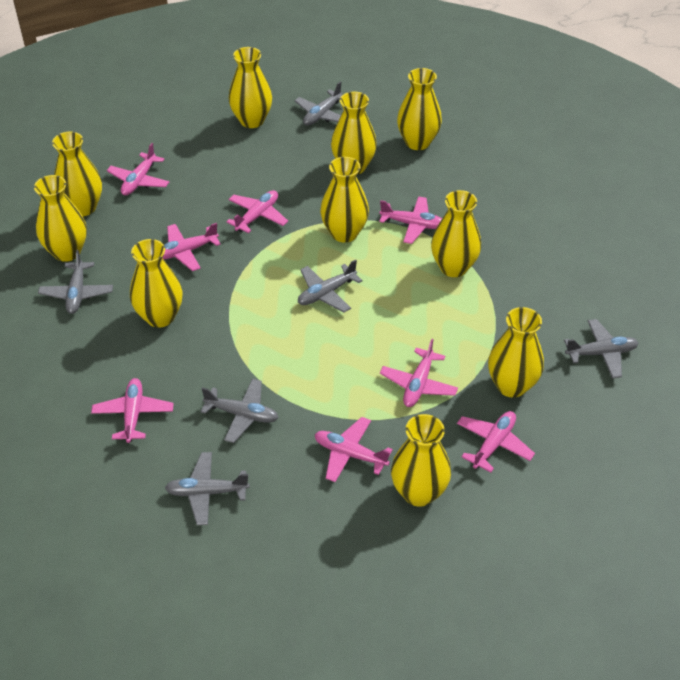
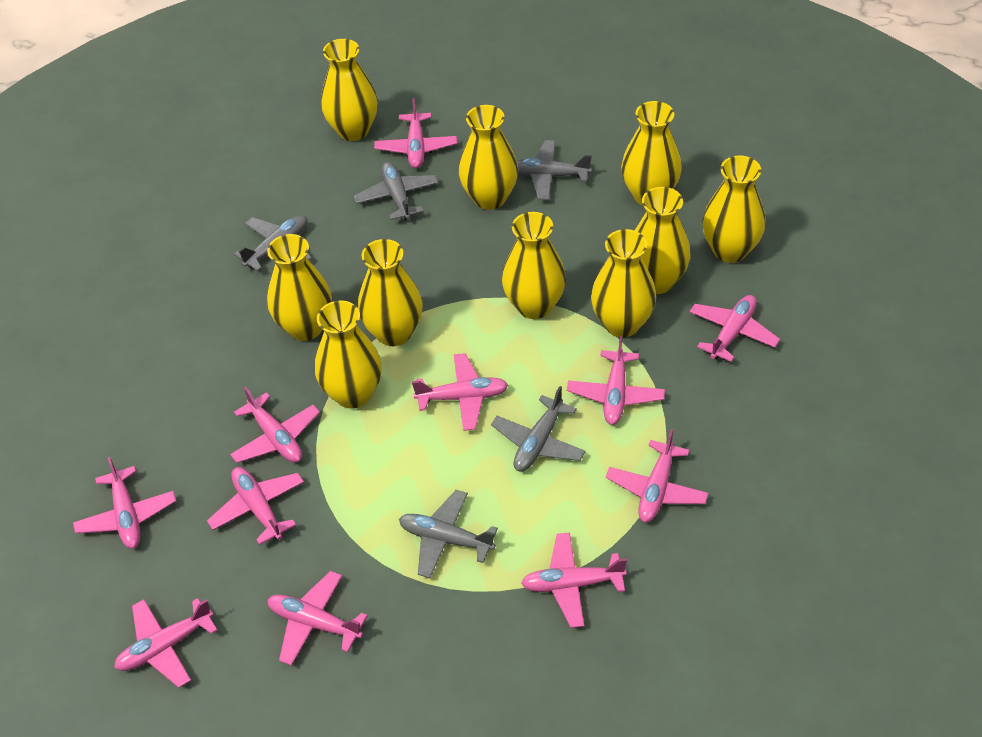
grey plane: 6 -> 5
pink plane: 8 -> 11

